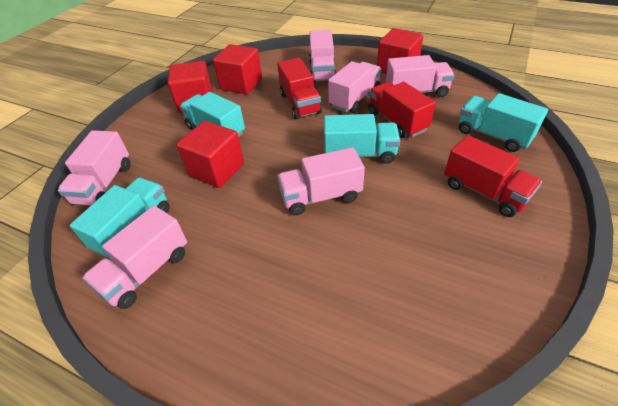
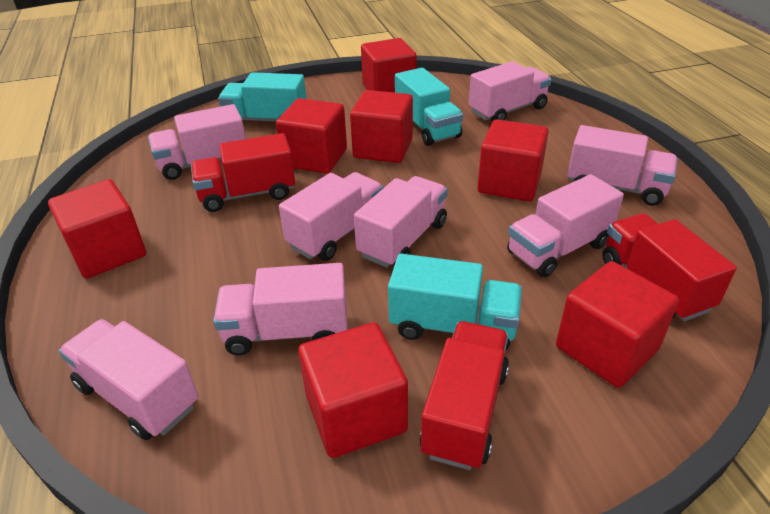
pink truck: 6 -> 8
red cube: 4 -> 7
turquoise truck: 4 -> 3

